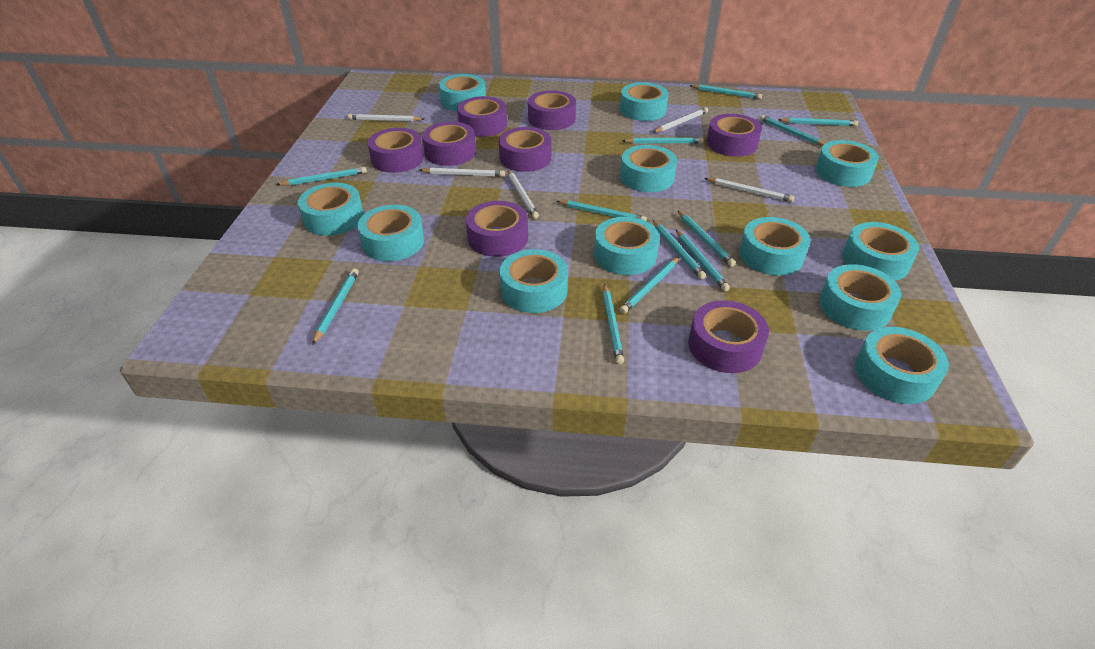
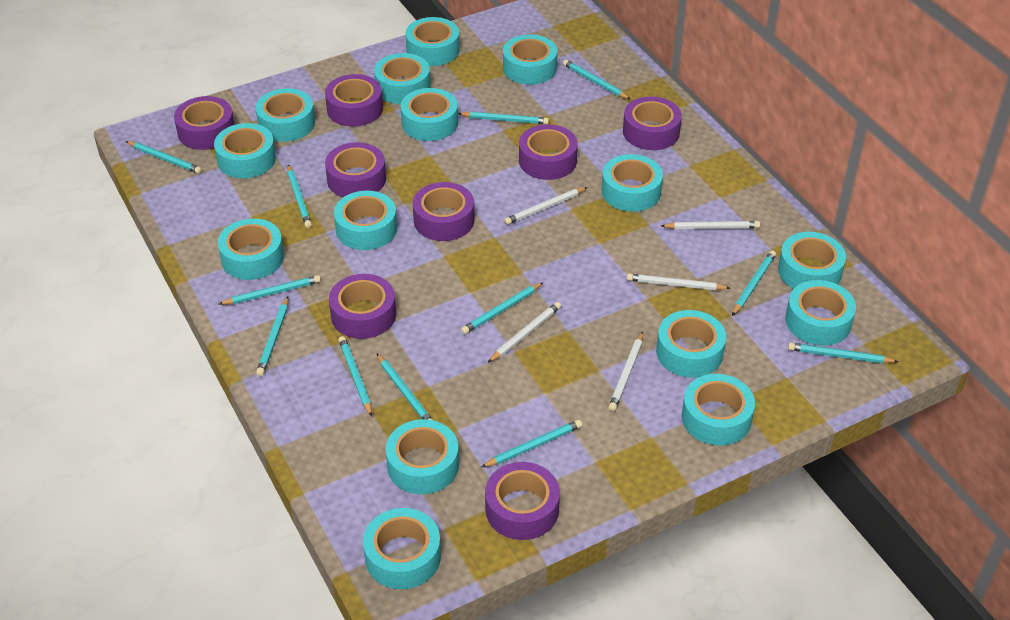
turquoise tape: 12 -> 15

